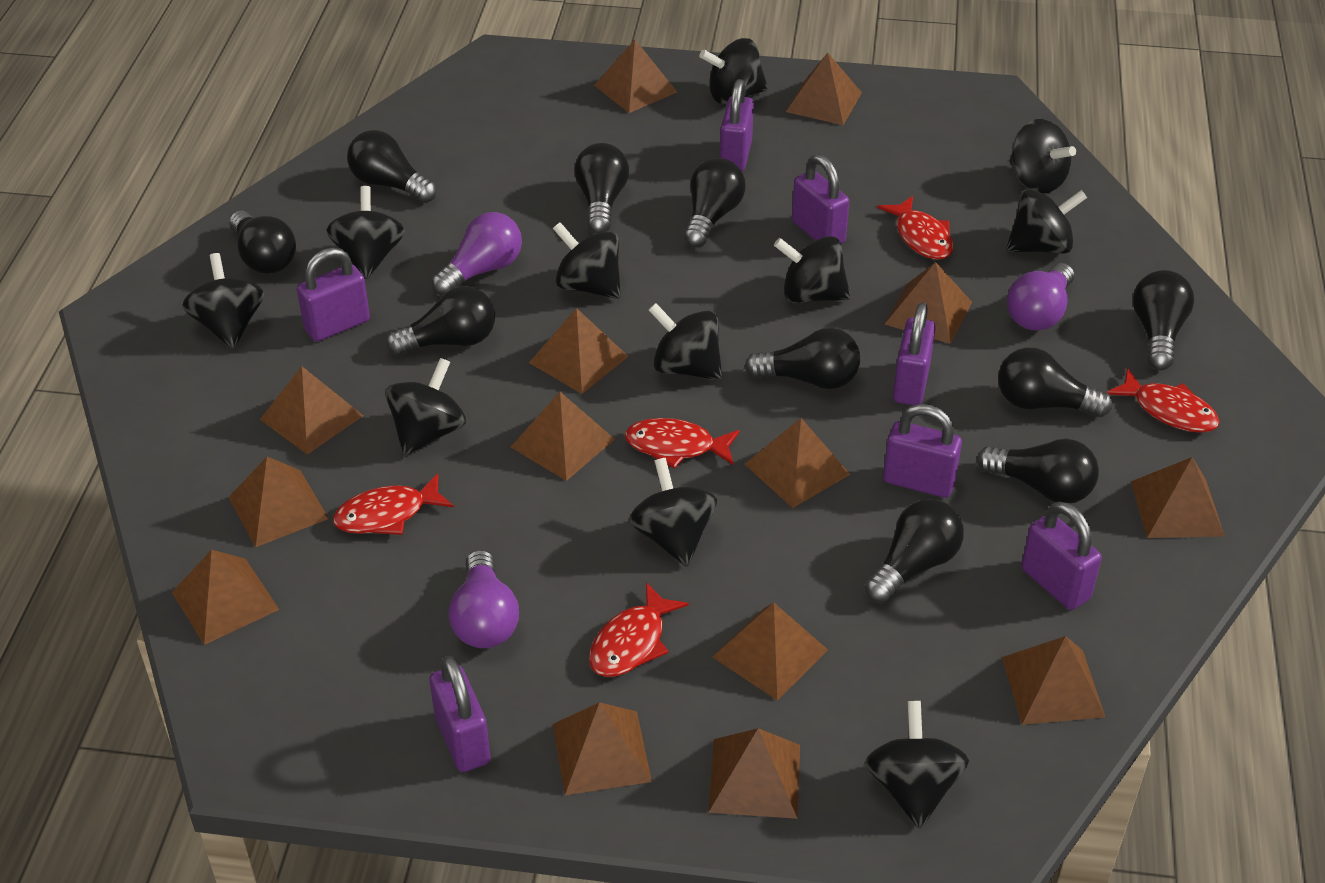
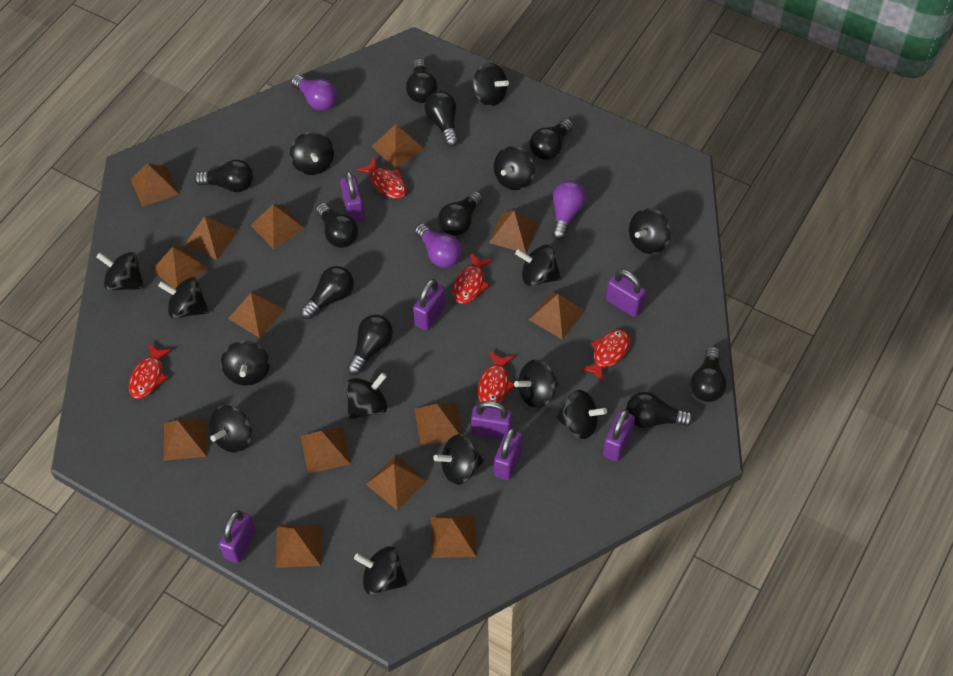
black spinning top: 11 -> 14

